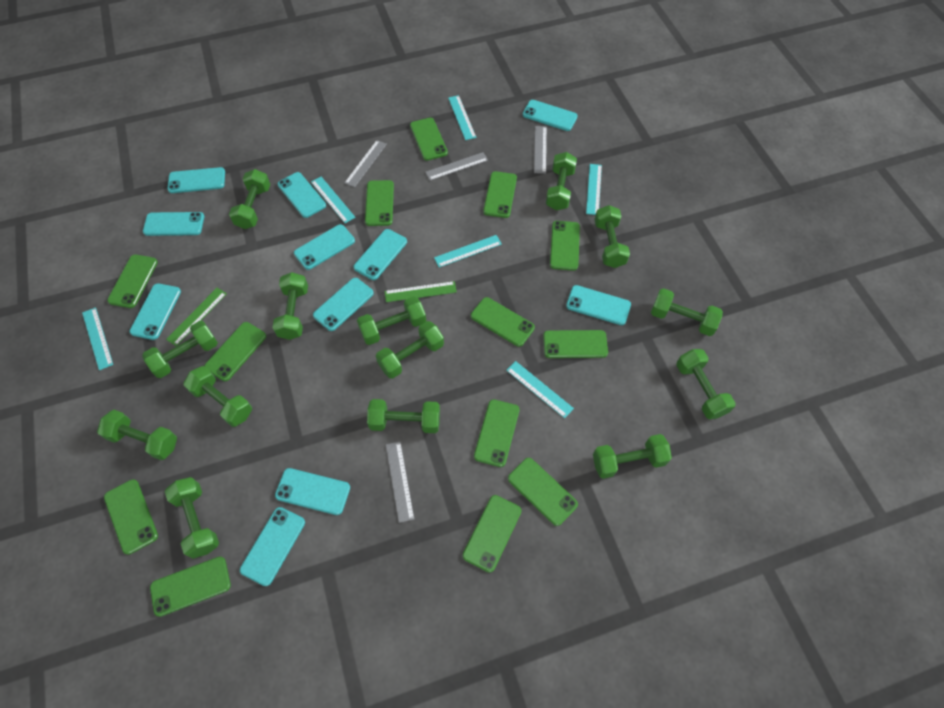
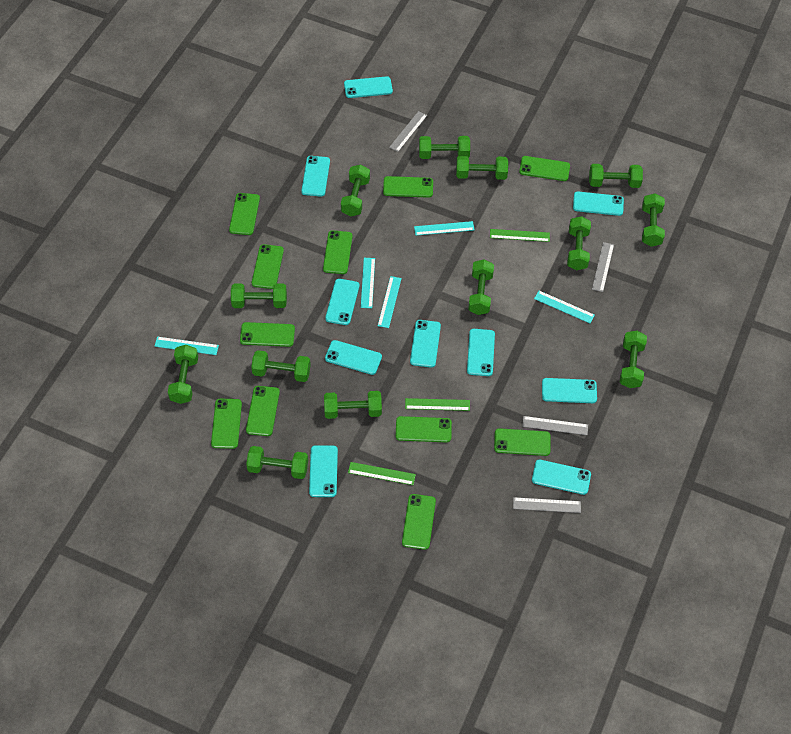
green dumbbell: 14 -> 13
green phone: 13 -> 11
green ruler: 2 -> 3
turquoise phone: 11 -> 10
turquoise ruler: 6 -> 5

